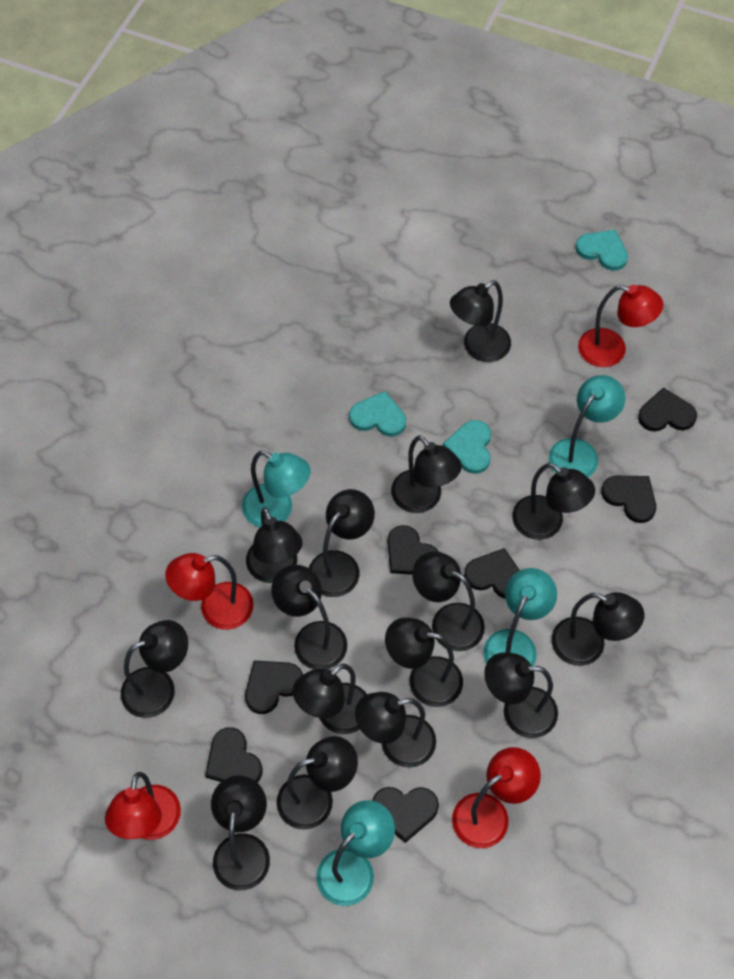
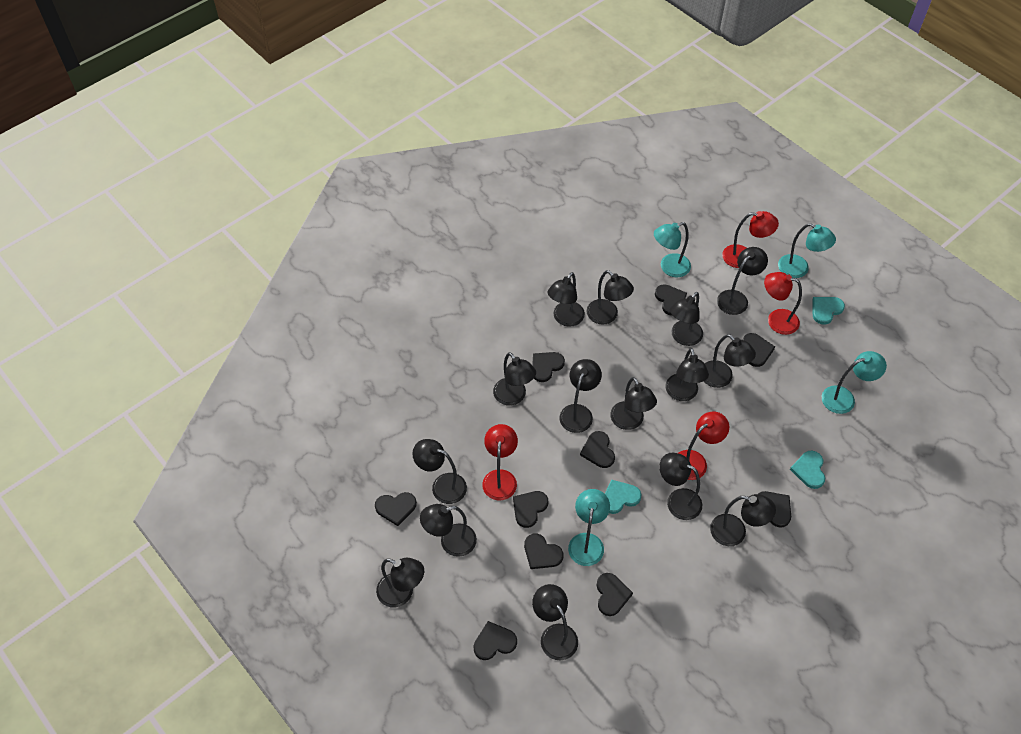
black heart: 7 -> 10

